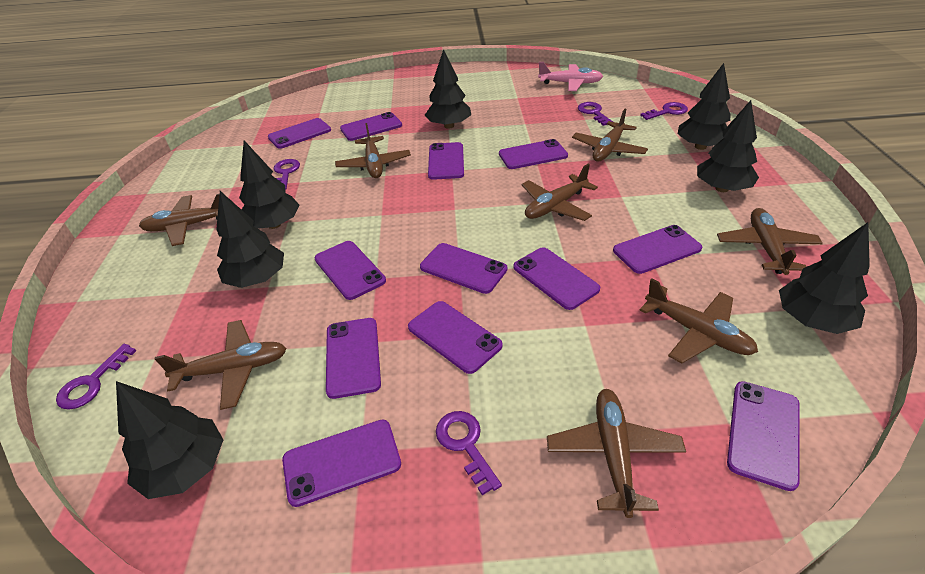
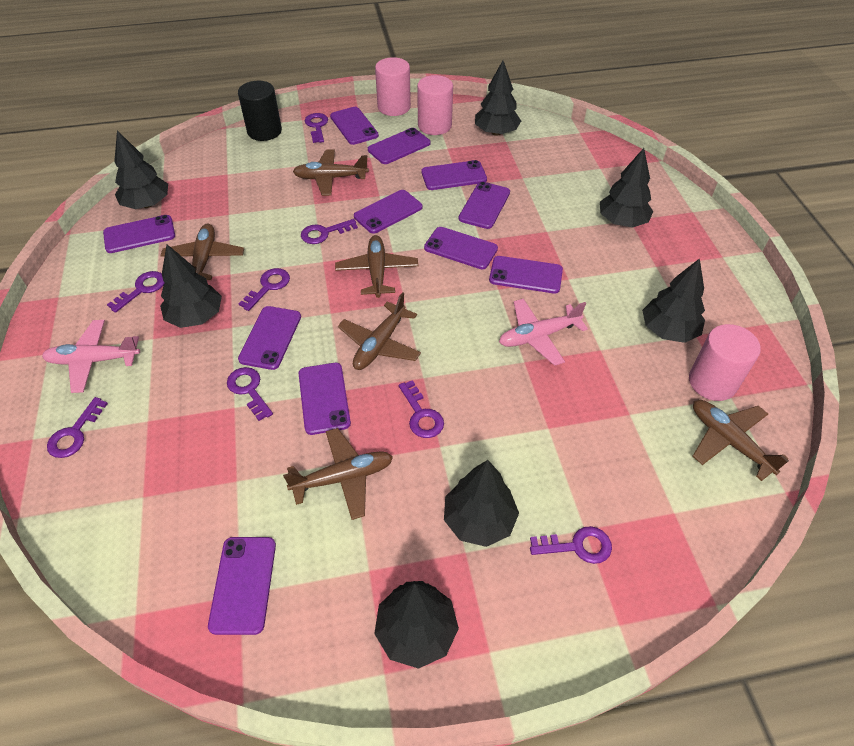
black cylinder: 0 -> 1
brown plane: 8 -> 6
pink cylinder: 0 -> 3
pink plane: 1 -> 2
purple key: 5 -> 8
purple phone: 12 -> 11

